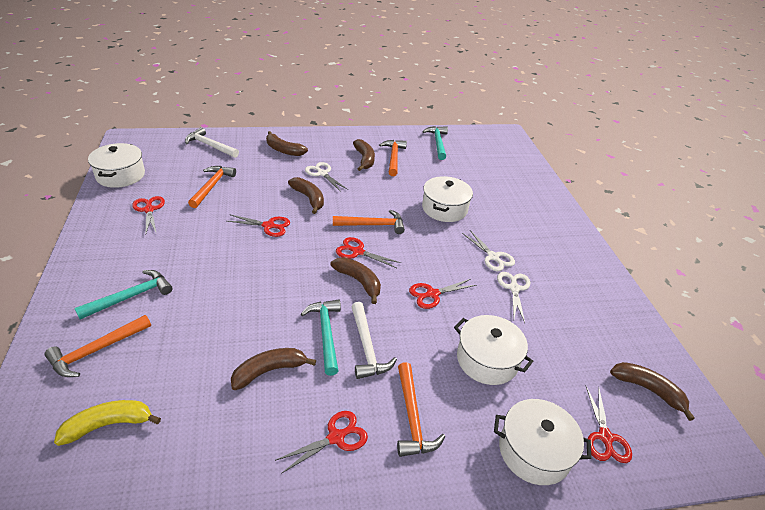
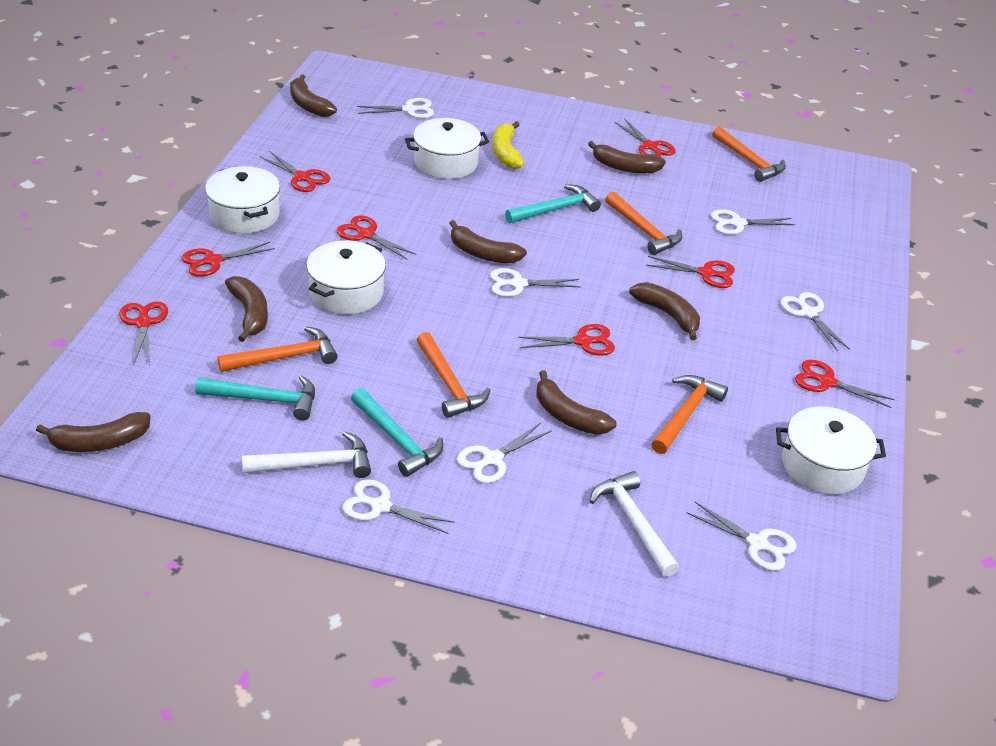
brown banana: 6 -> 7
red scissors: 6 -> 8
white scissors: 3 -> 7

